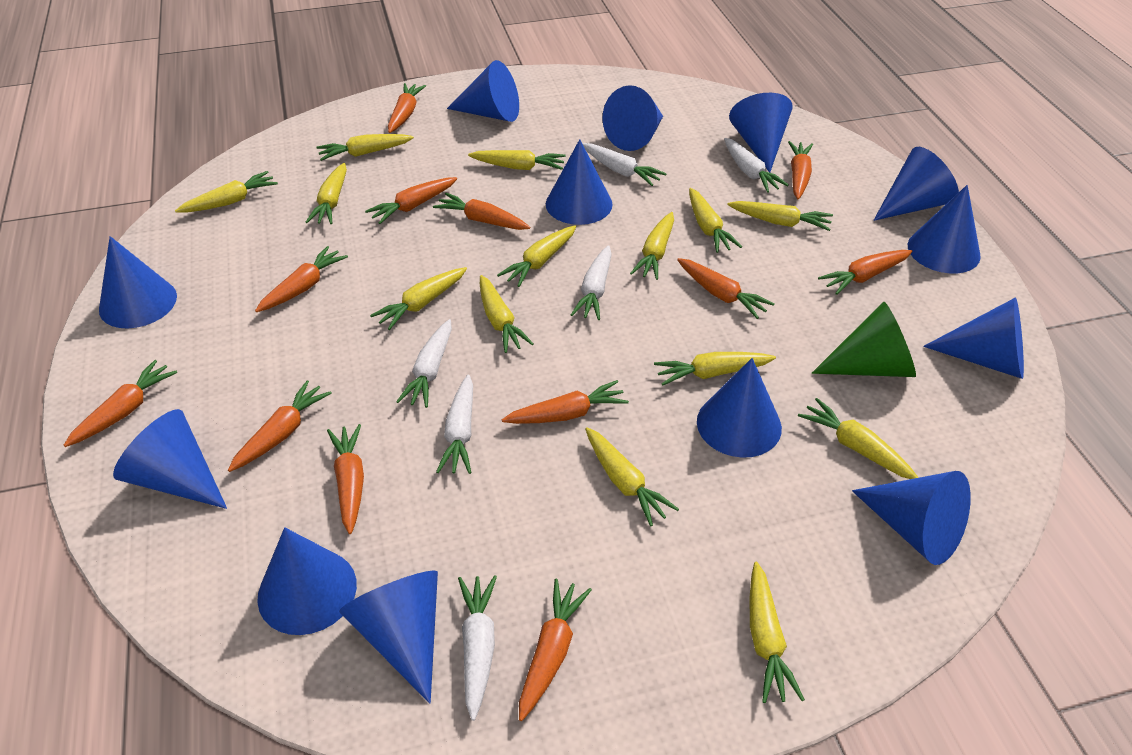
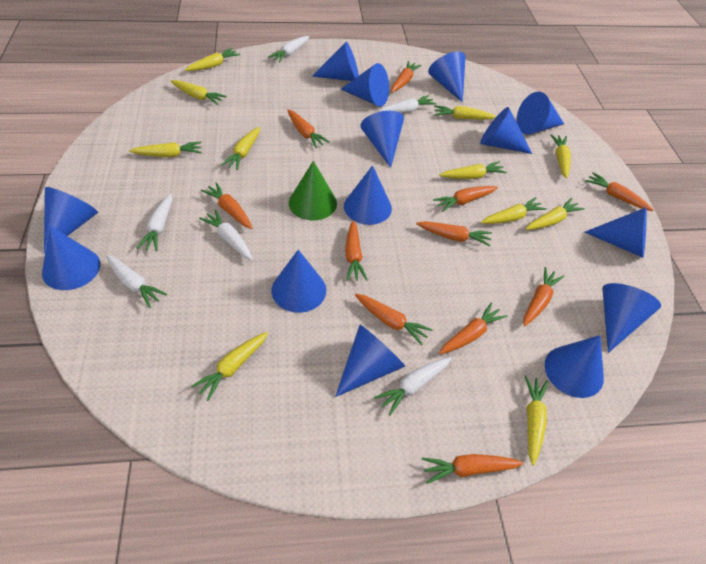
blue cone: 13 -> 14
orange carrot: 12 -> 11
yellow carrot: 14 -> 11

